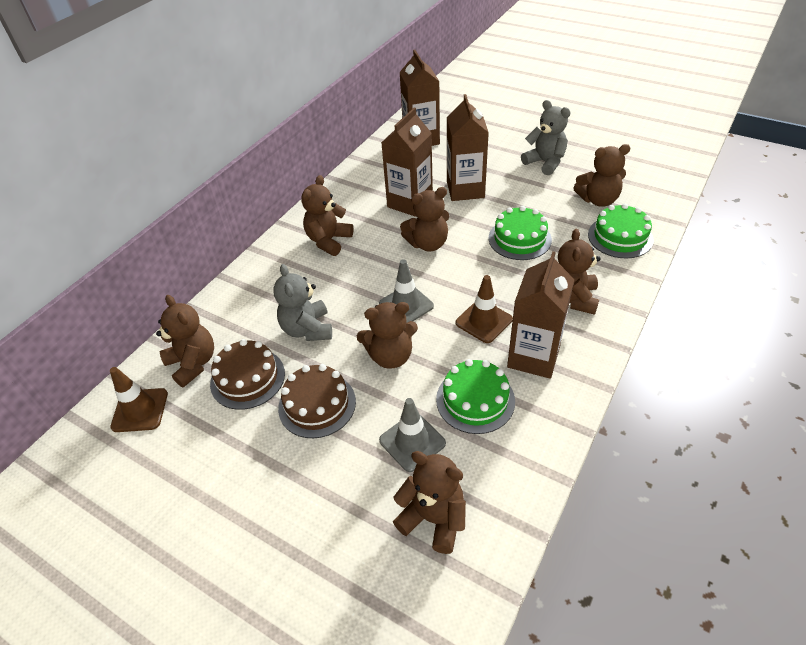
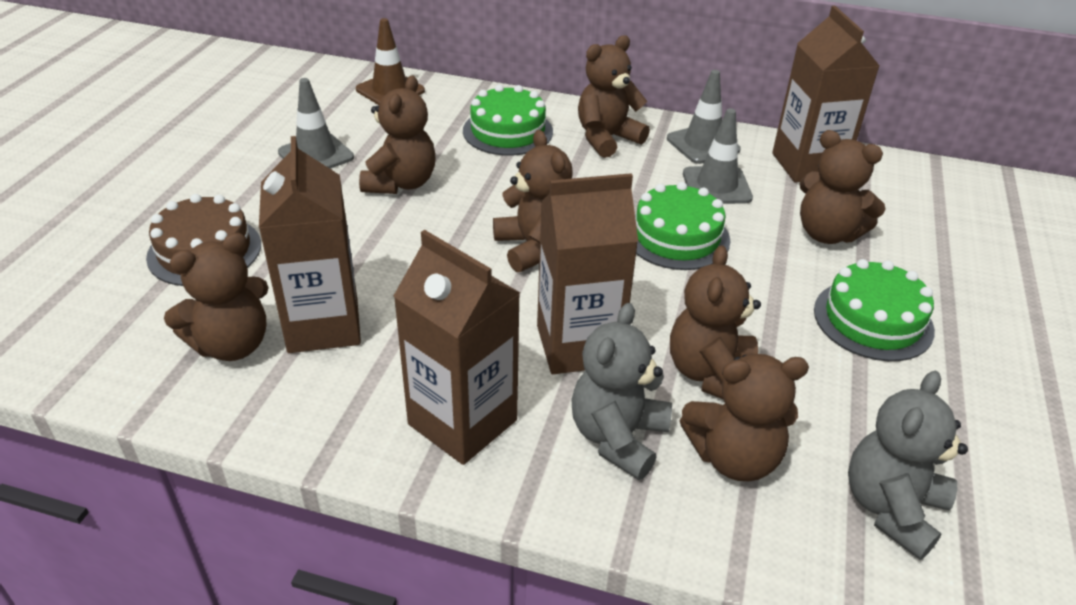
brown cake: 2 -> 1
brown traffic cone: 2 -> 1
grey traffic cone: 2 -> 3

